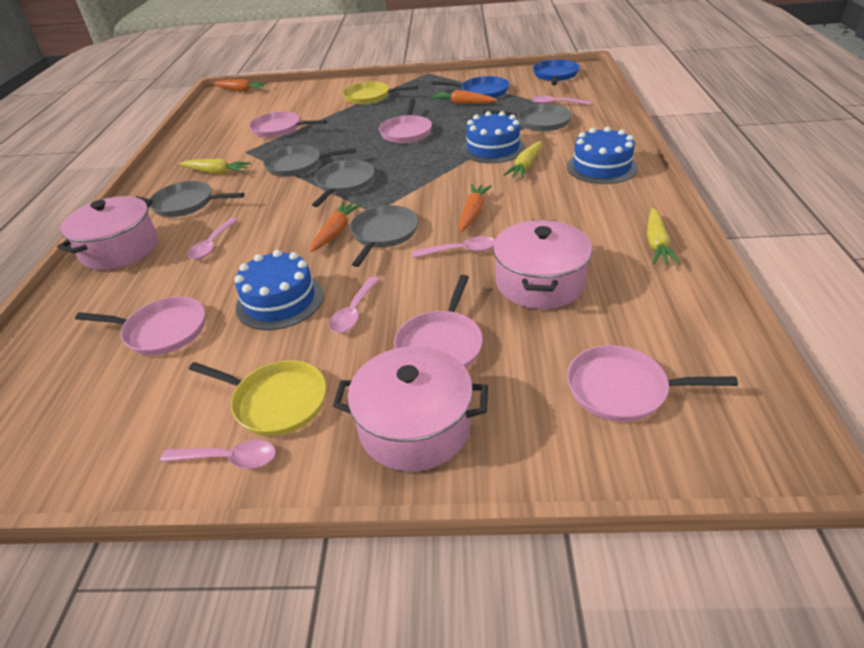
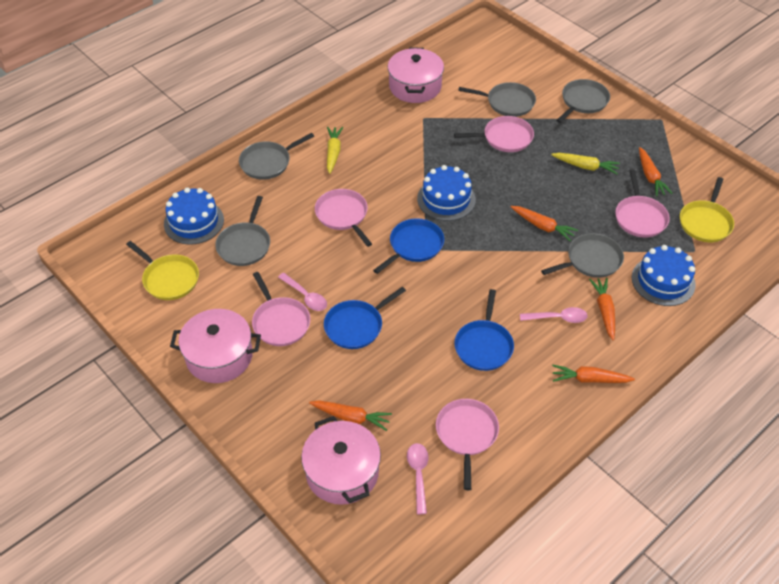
blue pan: 2 -> 3
orange carrot: 4 -> 5
pink spoon: 5 -> 3
yellow carrot: 3 -> 2

